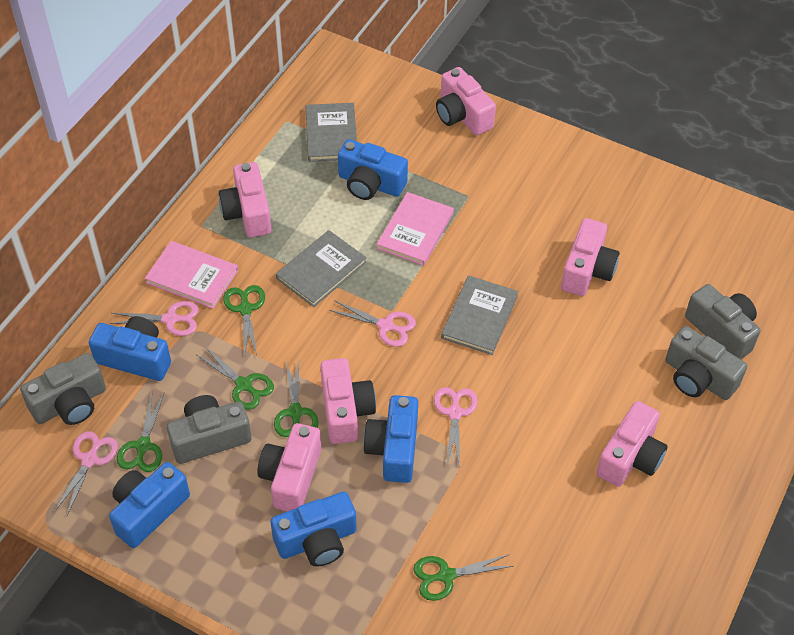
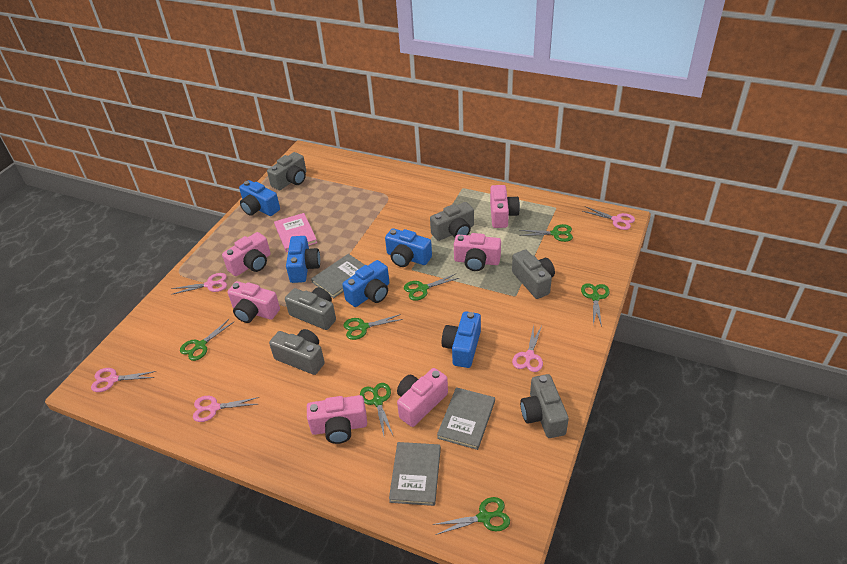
green scissors: 5 -> 7
grey camera: 4 -> 6
pink book: 2 -> 1
pink scissors: 4 -> 5

